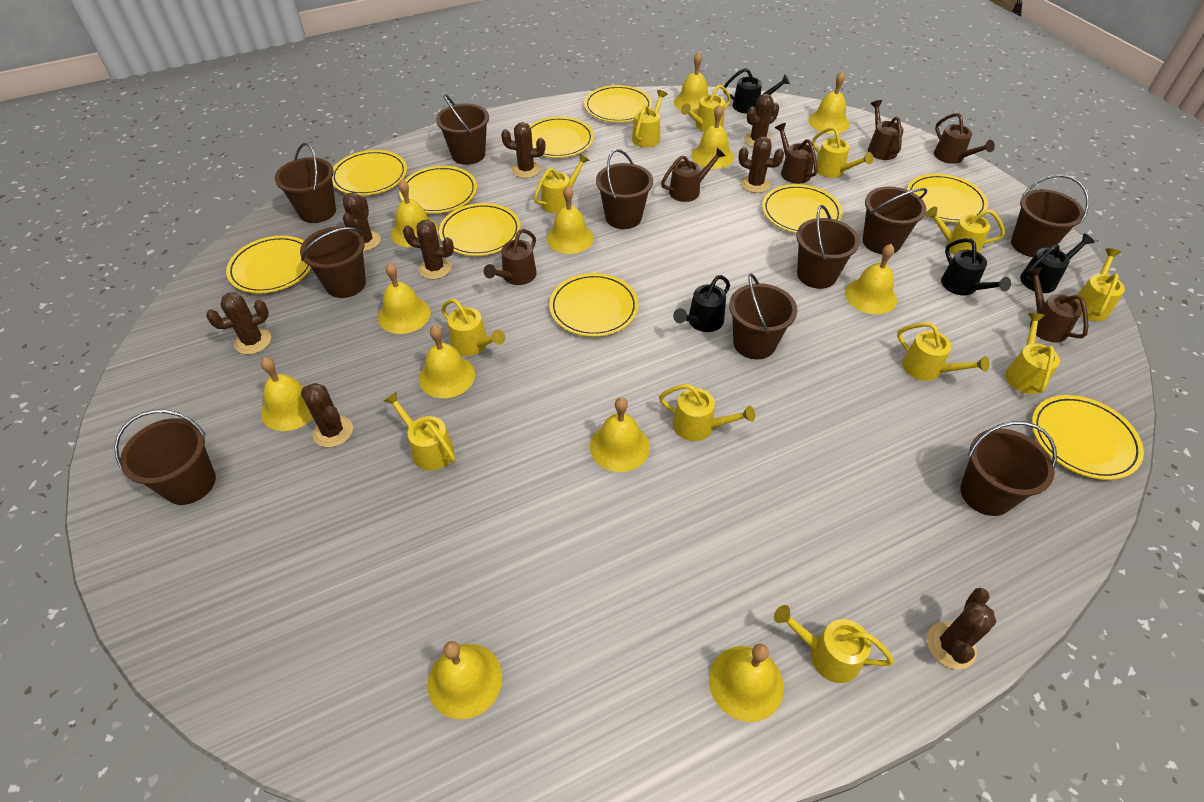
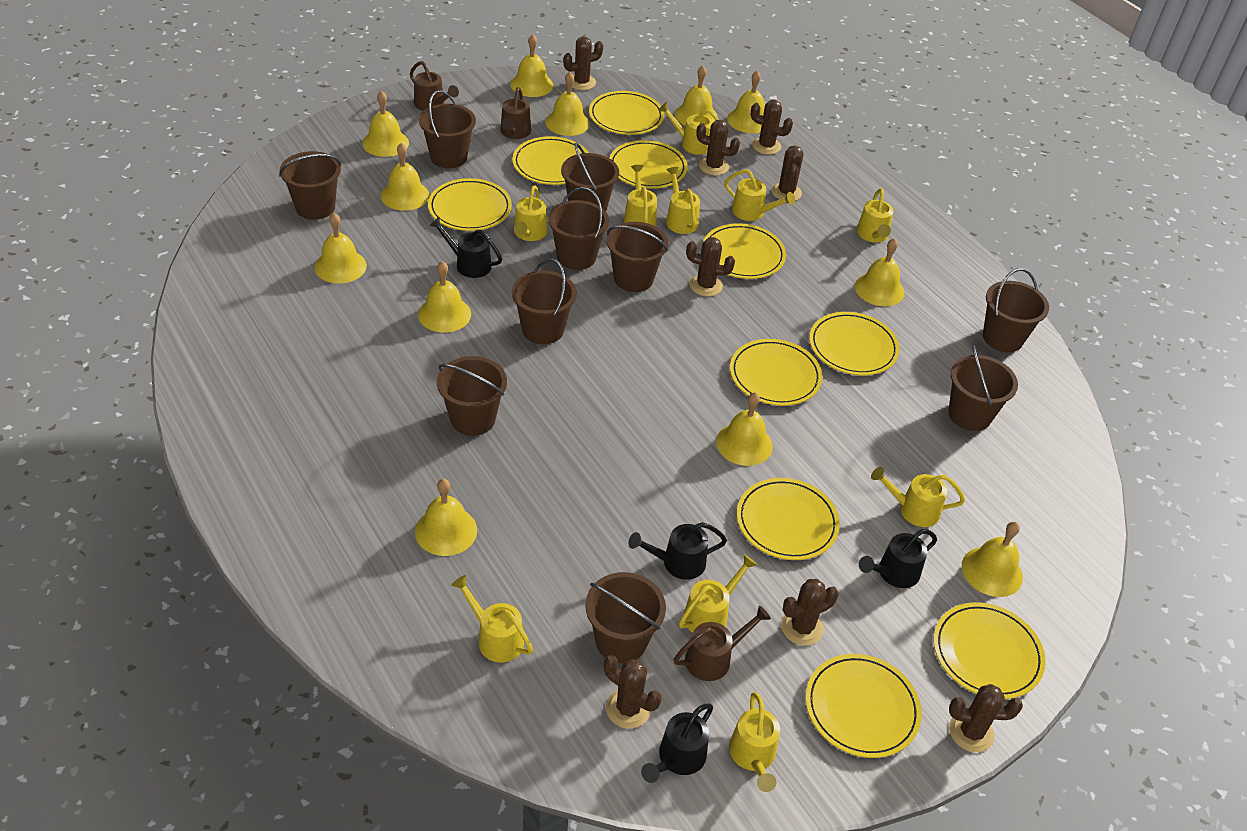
brown watering can: 6 -> 3
yellow watering can: 12 -> 10

